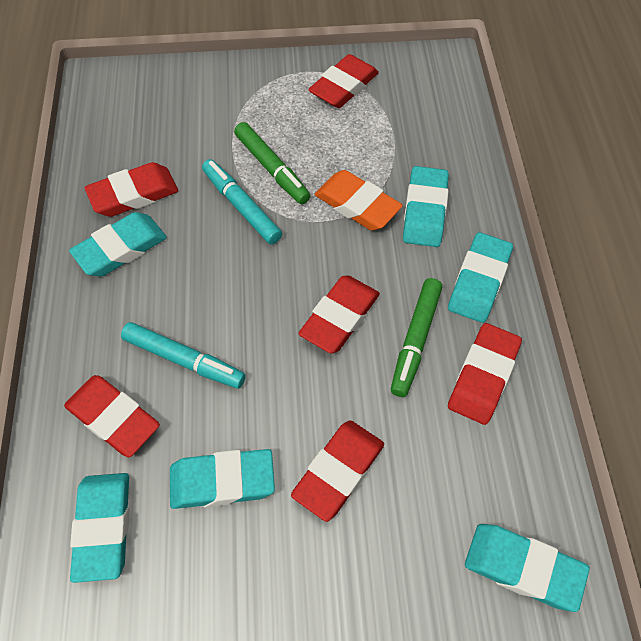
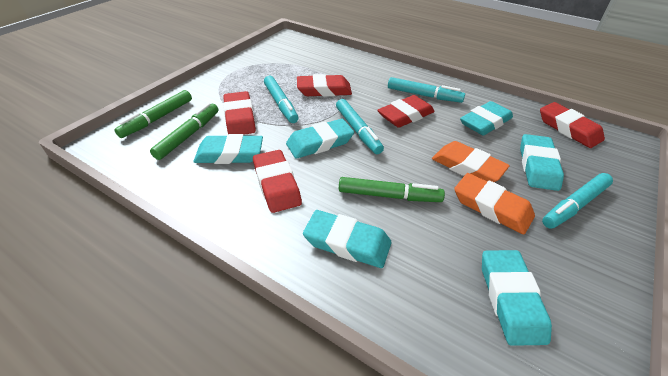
green marker: 2 -> 3
orange eraser: 1 -> 2
red eraser: 6 -> 5
turquoise marker: 2 -> 4

